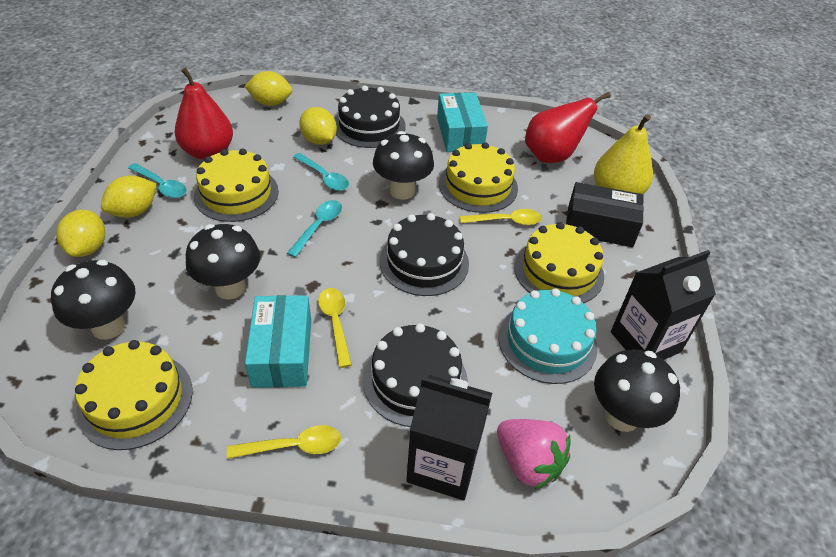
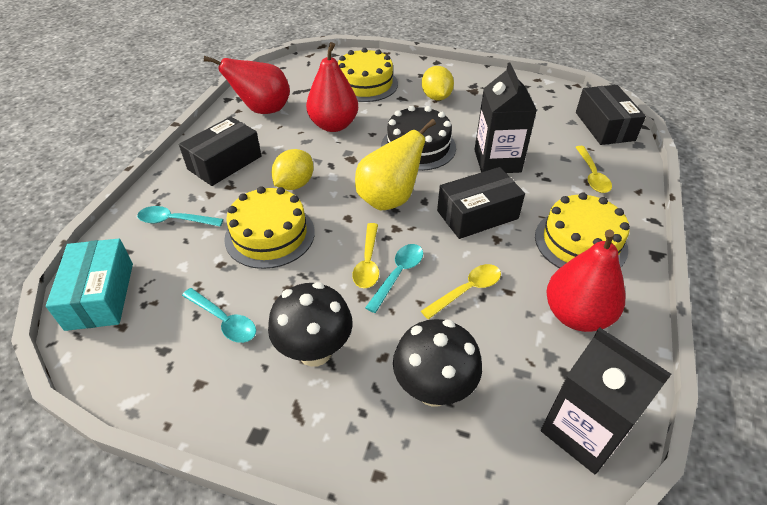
black box: 1 -> 3
black cake: 3 -> 1
black mushroom: 4 -> 2
pink strawberry: 1 -> 0
red pear: 2 -> 3
turquoise box: 2 -> 1
turquoise cake: 1 -> 0
yellow cake: 4 -> 3
yellow lemon: 4 -> 2

